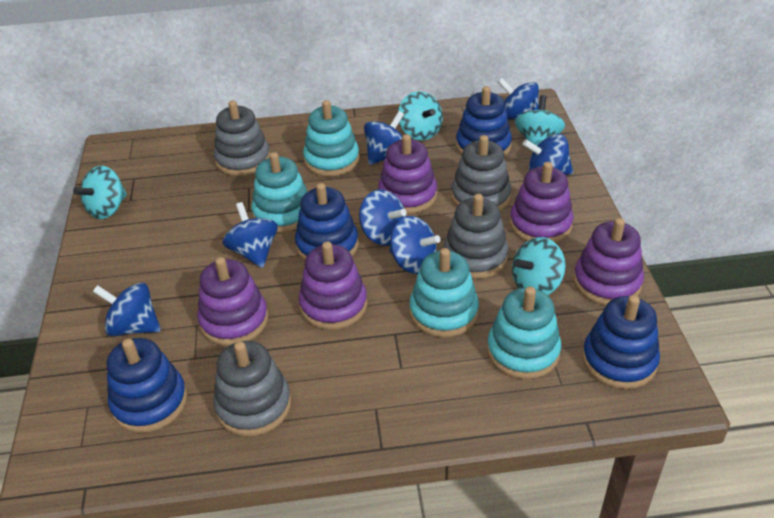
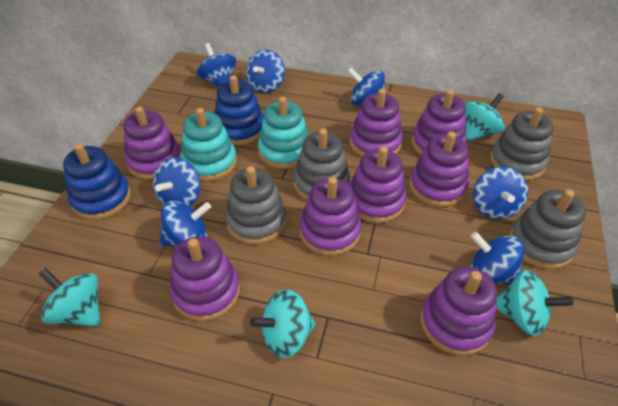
blue stacking toy: 4 -> 2
purple stacking toy: 5 -> 8
turquoise stacking toy: 4 -> 2

